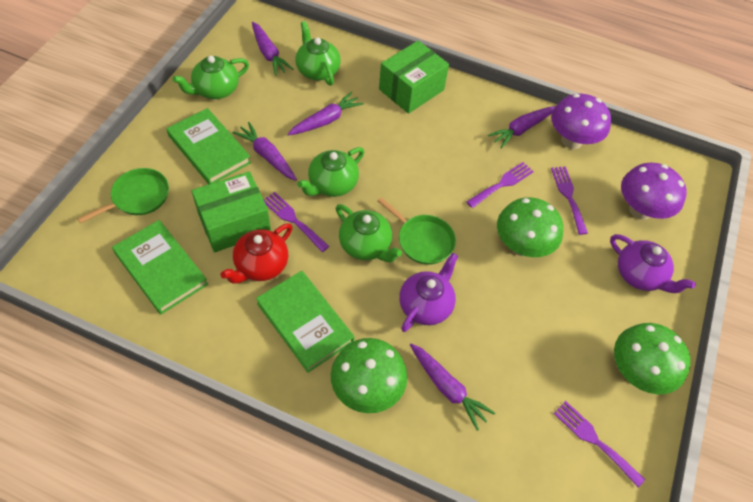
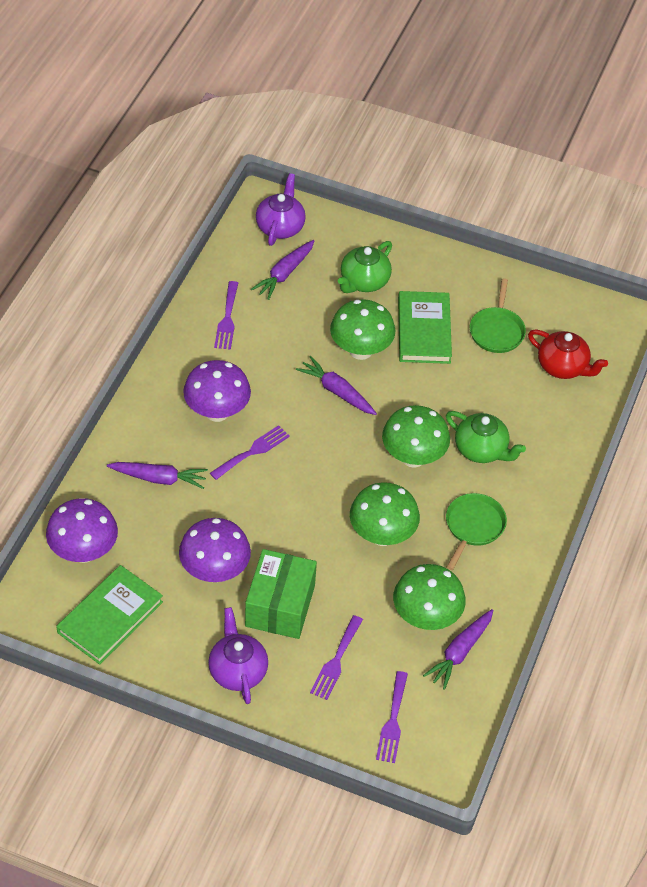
green book: 3 -> 2
green box: 2 -> 1
green mushroom: 3 -> 4
green teapot: 4 -> 2
purple carrot: 5 -> 4
purple mushroom: 2 -> 3

